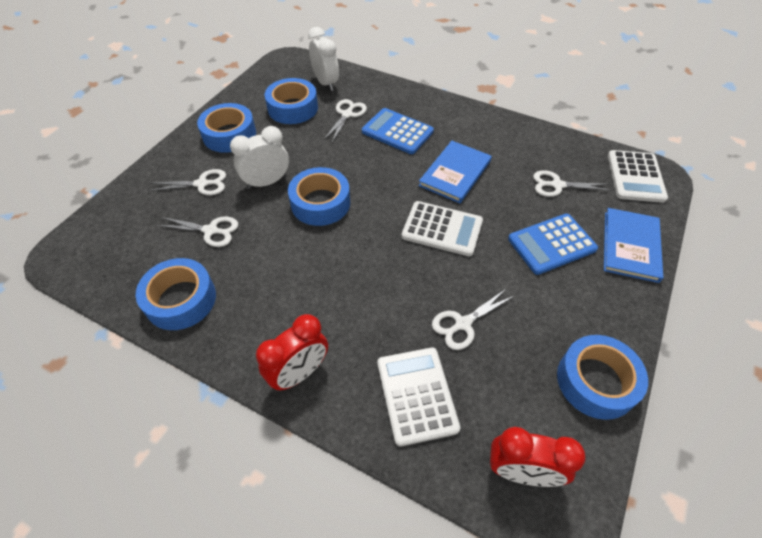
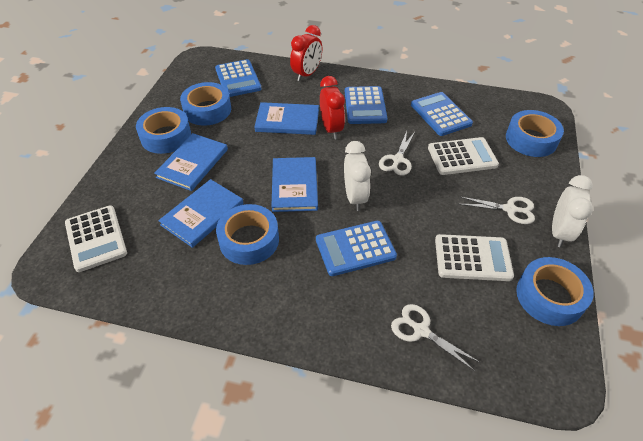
blue book: 2 -> 4
blue calculator: 2 -> 4
white scissors: 5 -> 3

